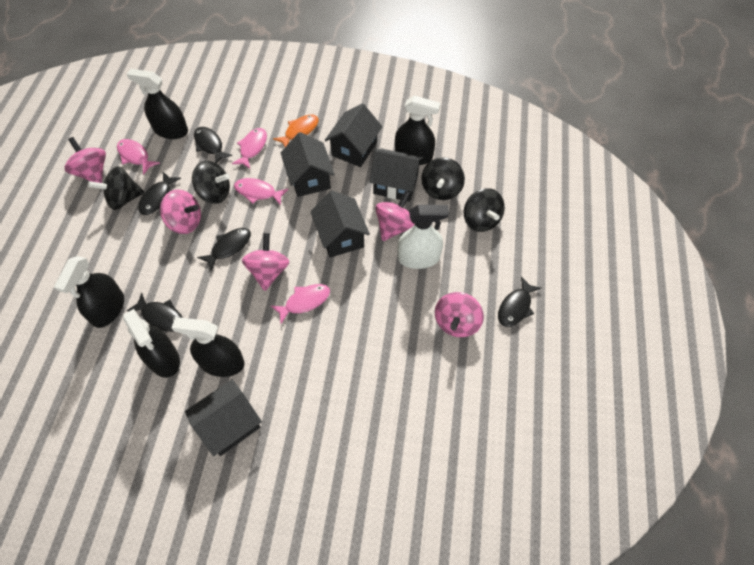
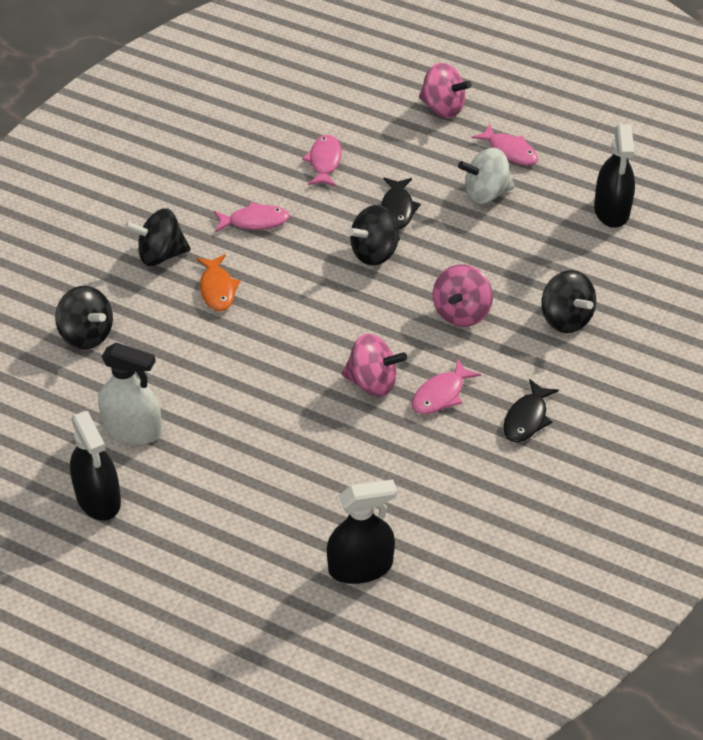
black fish: 5 -> 2
black house: 5 -> 0
black spray bottle: 5 -> 3
pink spinning top: 5 -> 3
white spinning top: 0 -> 1

